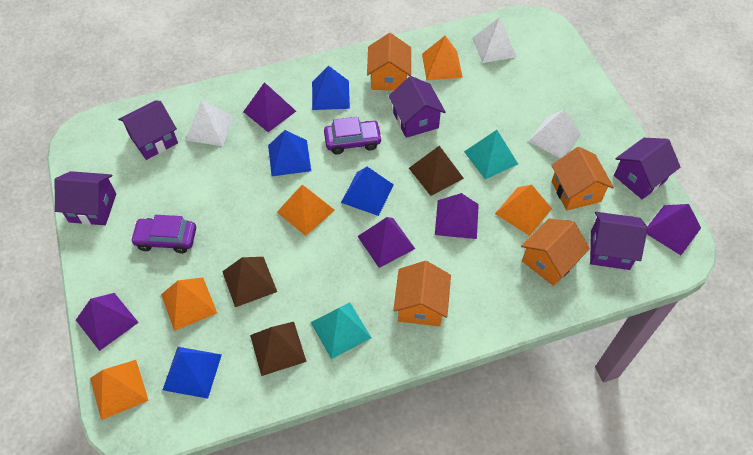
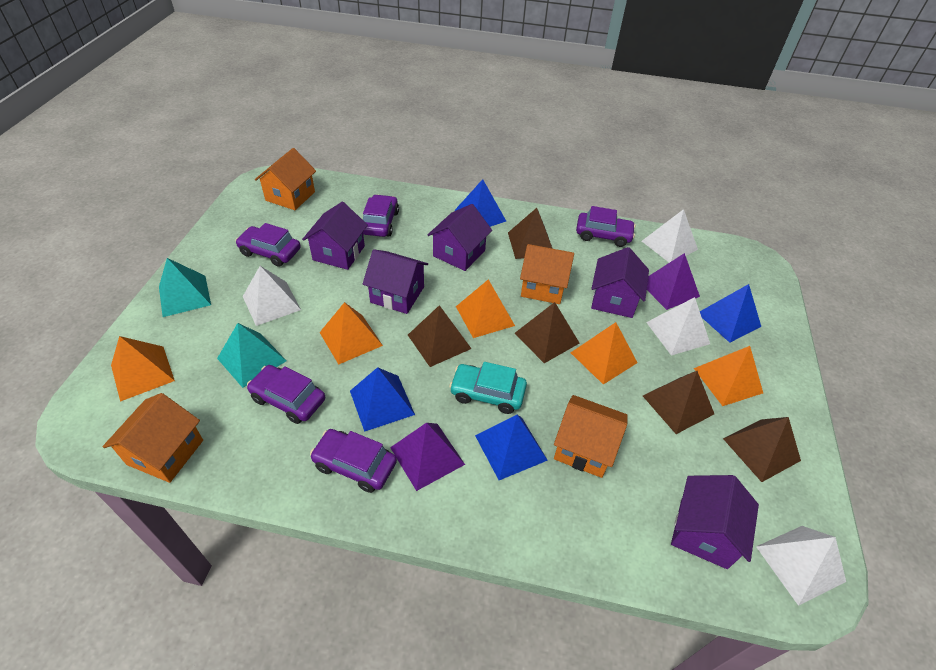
brown pyramid: 3 -> 5
purple car: 2 -> 5
purple pyramid: 5 -> 2
turquoise car: 0 -> 1
white pyramid: 3 -> 4

